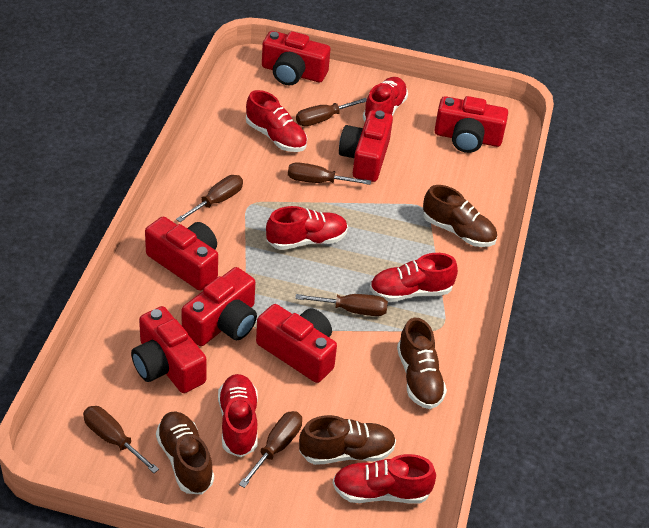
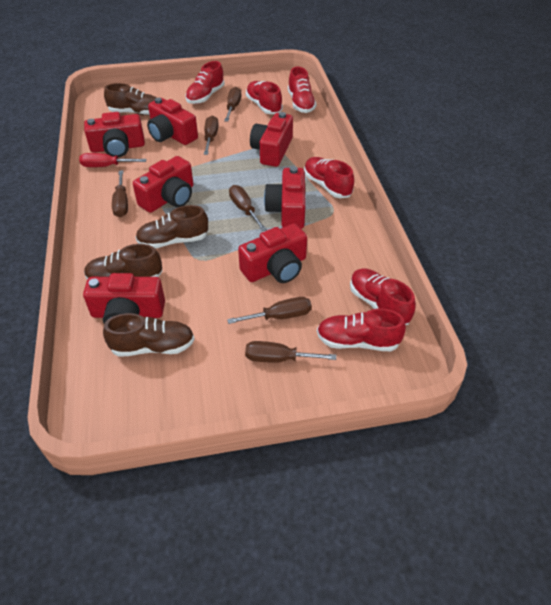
red screwdriver: 0 -> 1

